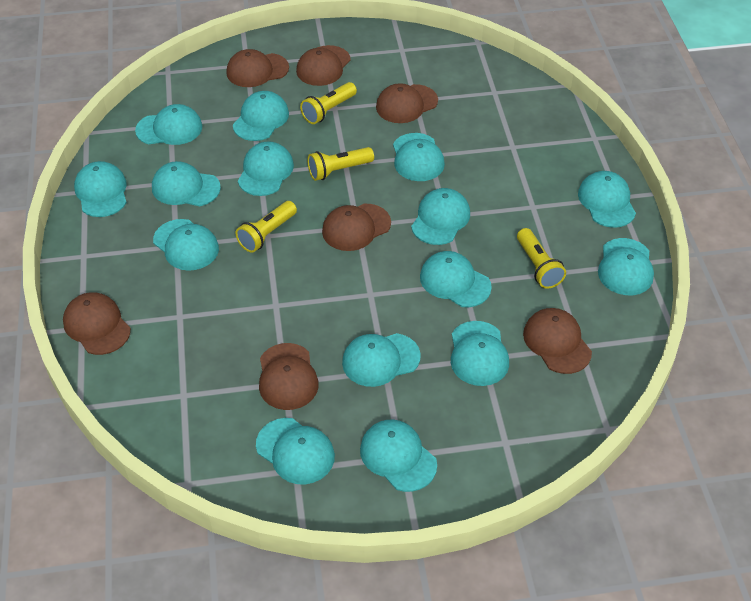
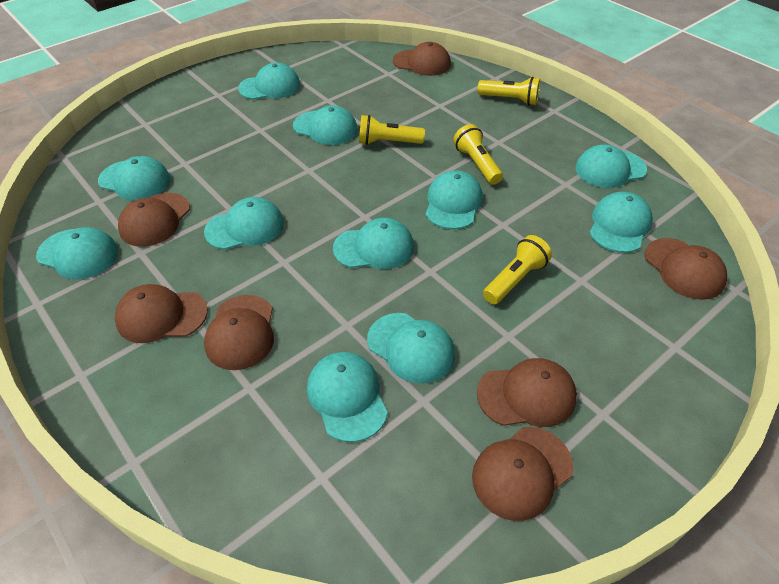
turquoise cap: 15 -> 11

